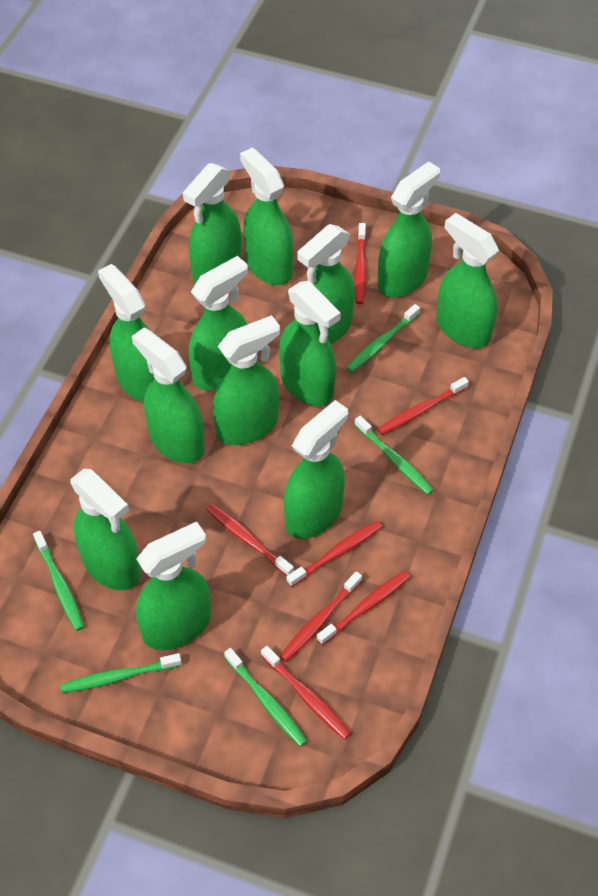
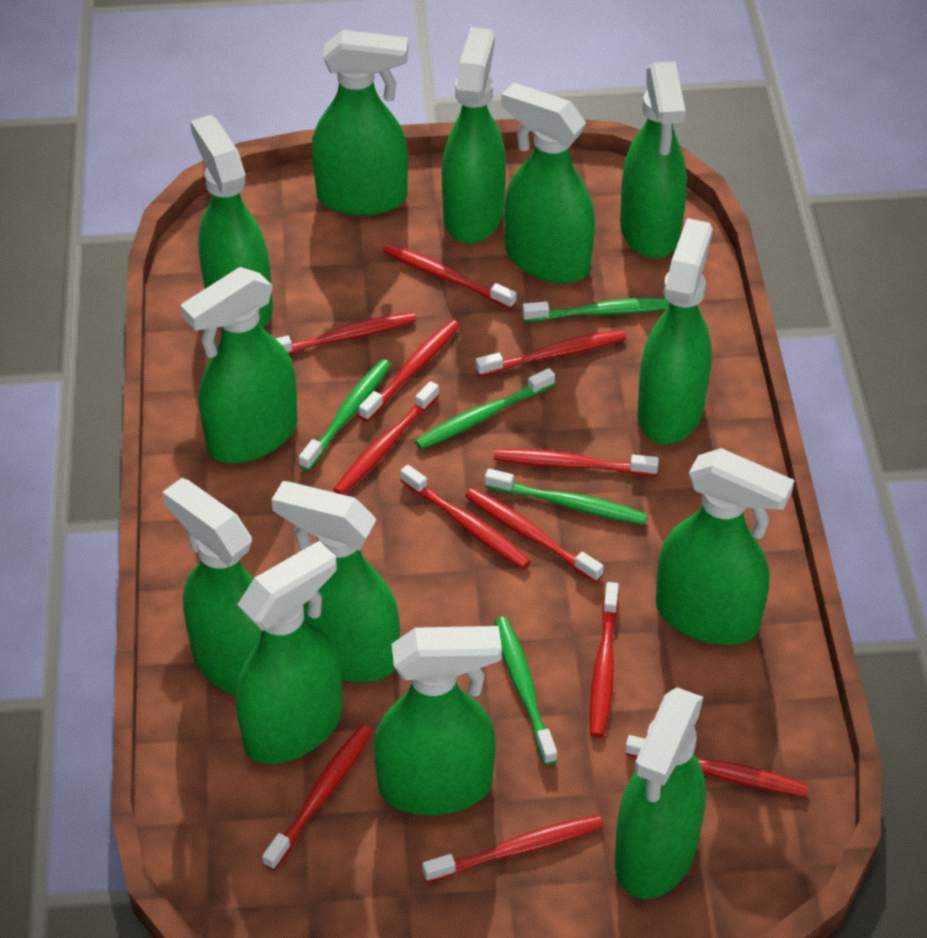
red toothbrush: 7 -> 12

